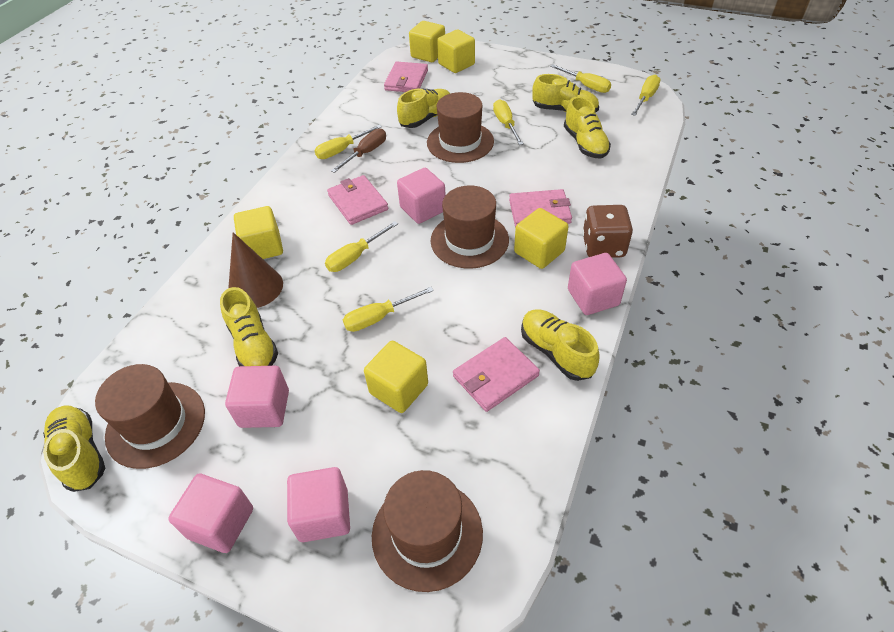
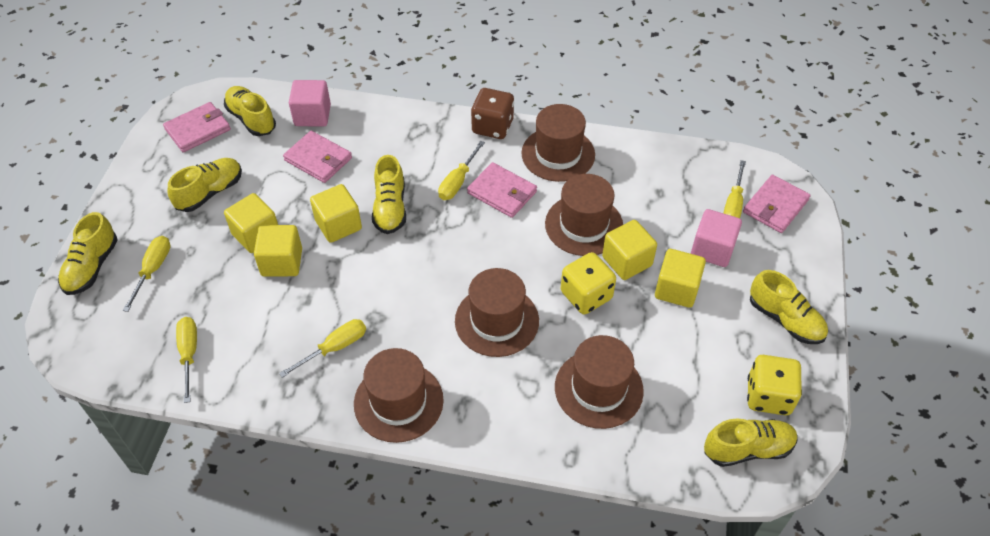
brown cone: 1 -> 0
brown hat: 4 -> 5
brown screwdriver: 1 -> 0
pink cube: 5 -> 2
yellow dice: 0 -> 2
yellow screwdriver: 6 -> 5

